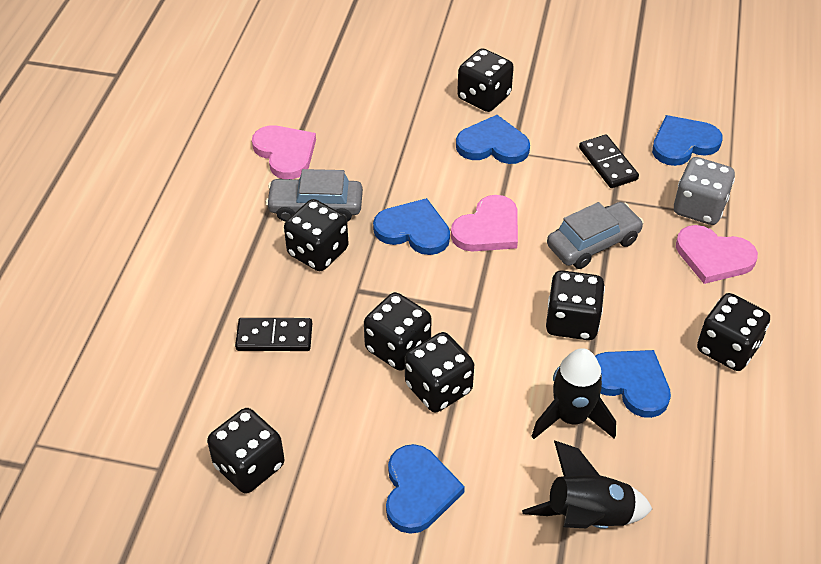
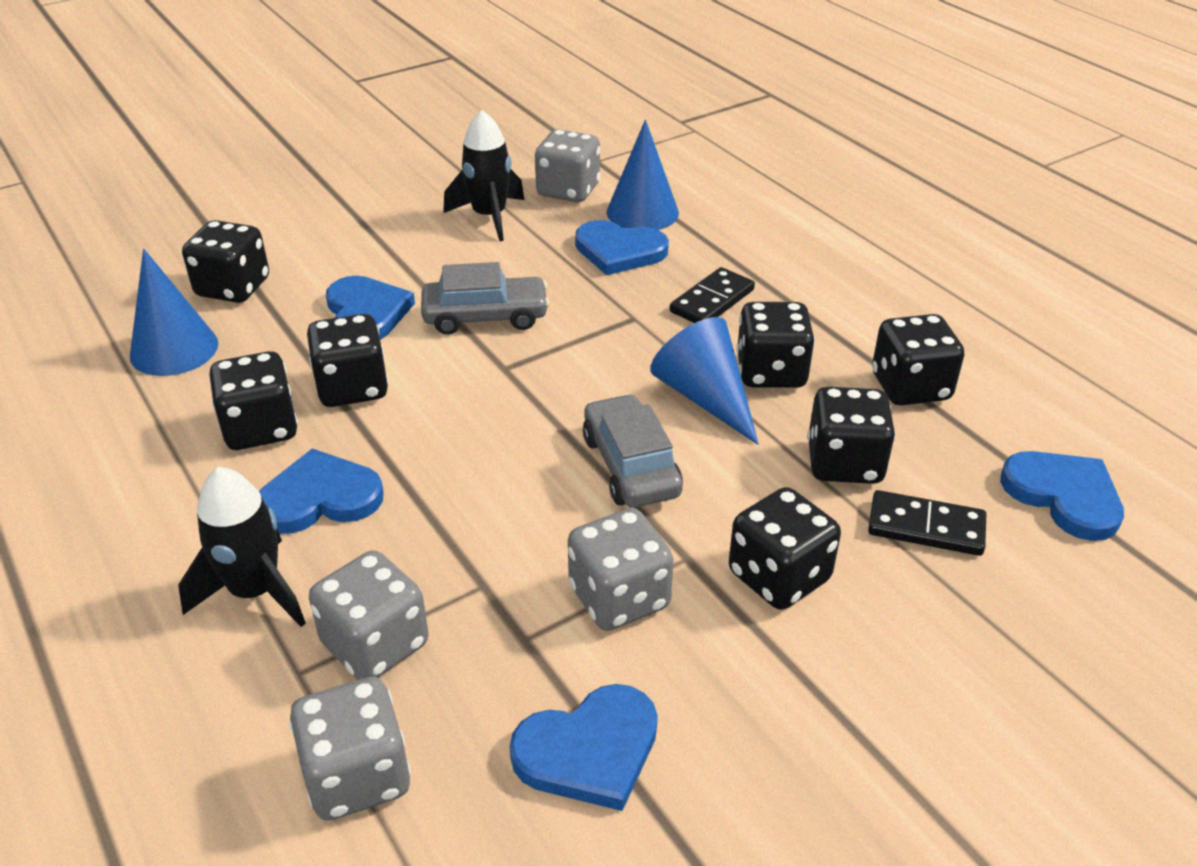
blue cone: 0 -> 3
grey dice: 1 -> 4
pink heart: 3 -> 0

